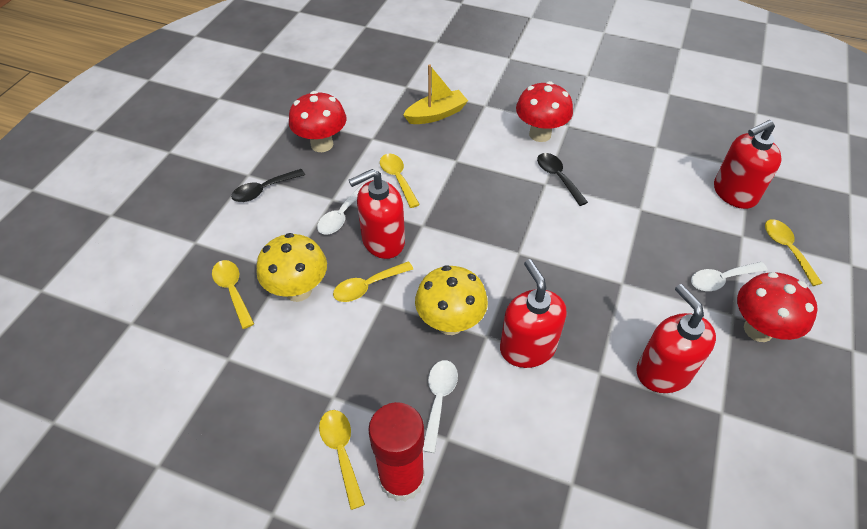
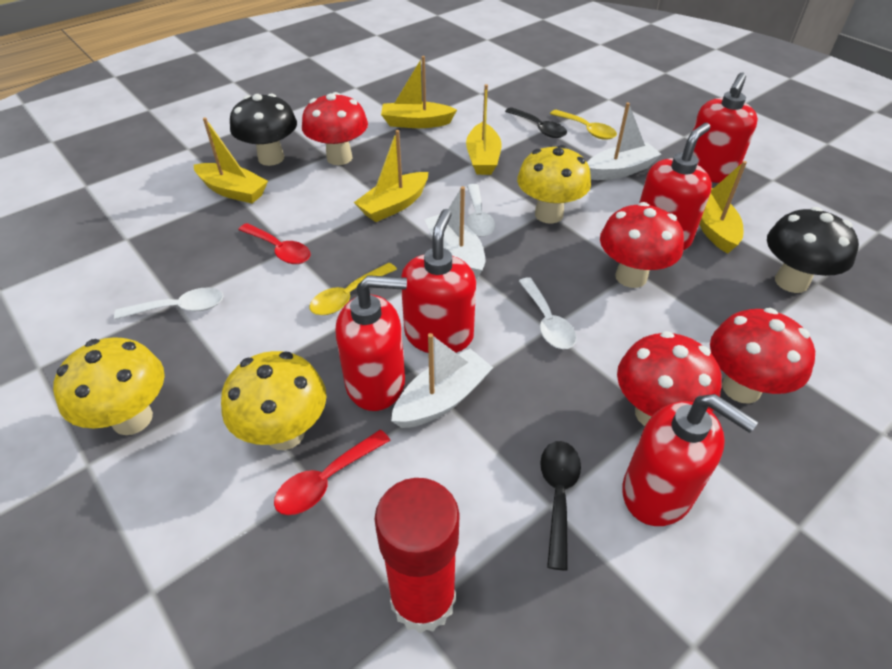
black mushroom: 0 -> 2
red mushroom: 3 -> 4
red soap dispenser: 4 -> 5
red spoon: 0 -> 2
white boat: 0 -> 3
yellow boat: 1 -> 5
yellow mushroom: 2 -> 3
yellow spoon: 5 -> 2

